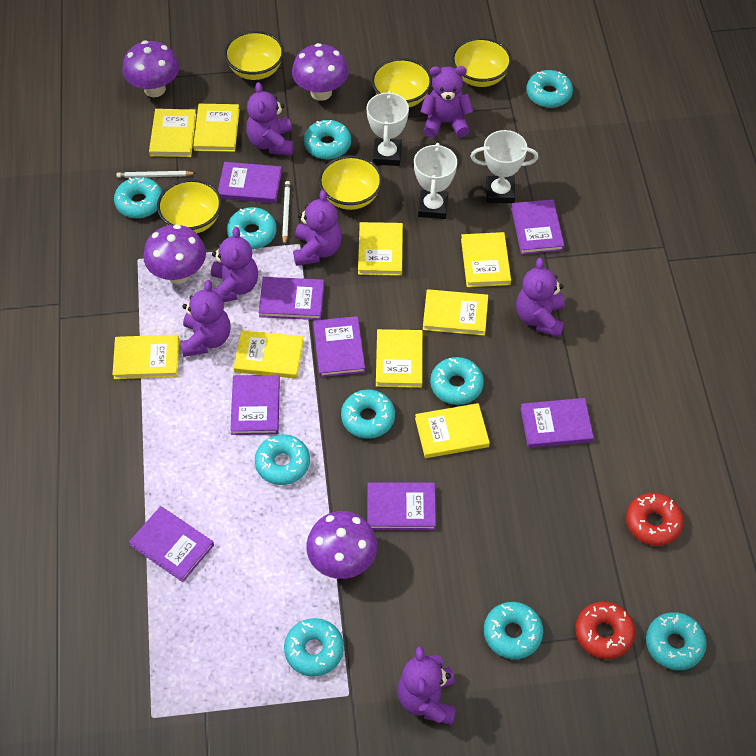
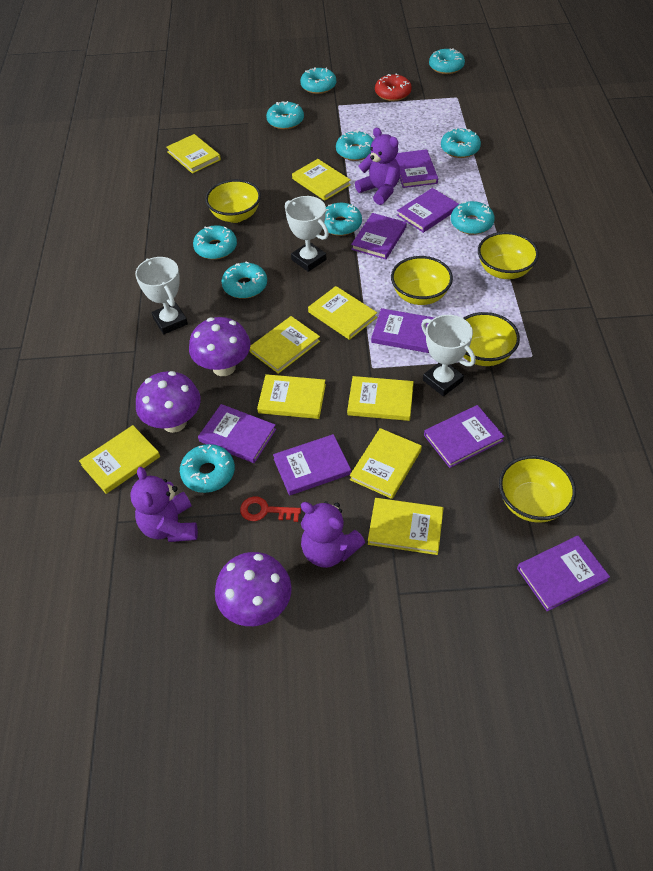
purple mushroom: 4 -> 3
purple teddy bear: 7 -> 3
red donut: 2 -> 1
red key: 0 -> 1
white pencil: 2 -> 0

